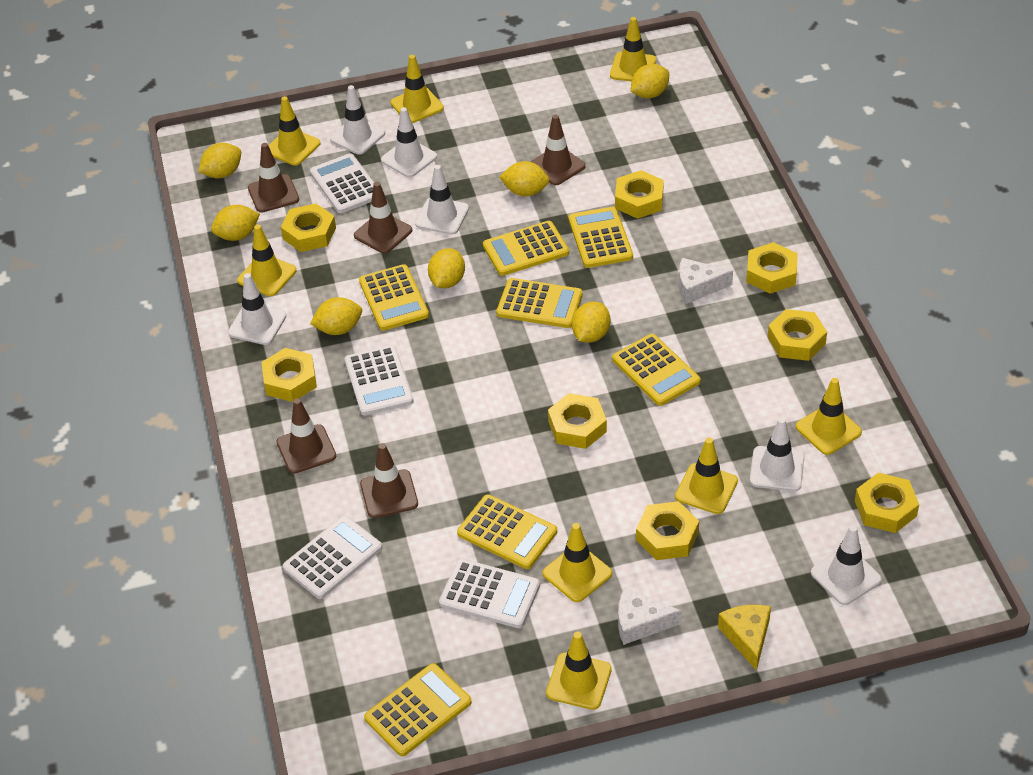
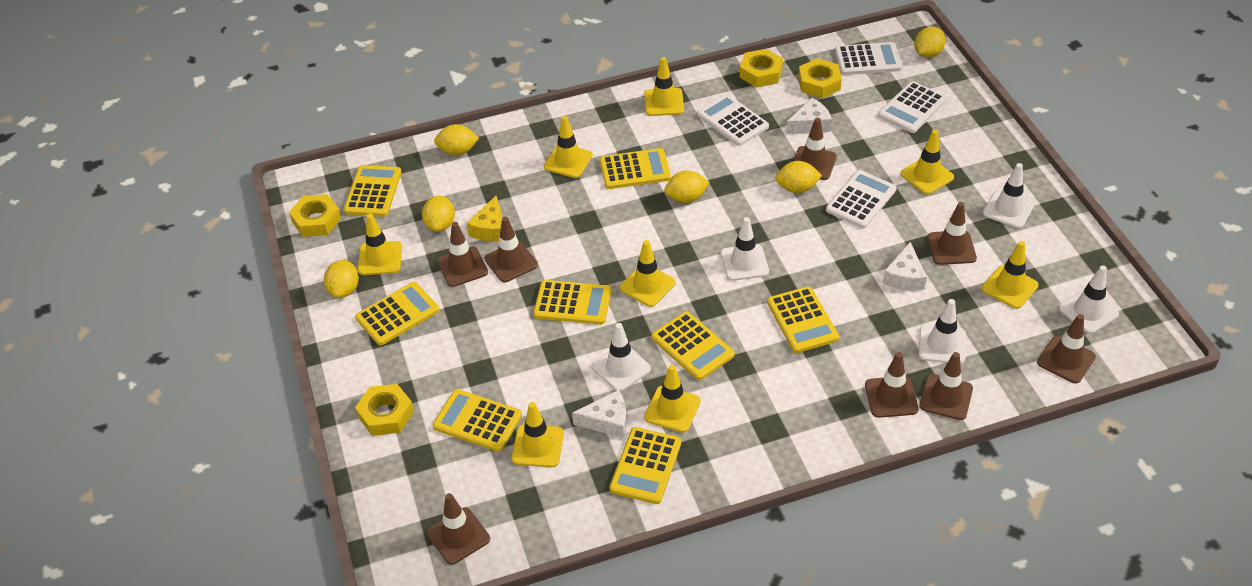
brown traffic cone: 5 -> 8
white cheese: 2 -> 3
white traffic cone: 6 -> 5
yellow calculator: 7 -> 8
yellow lemon: 7 -> 6
yellow nut: 8 -> 4

